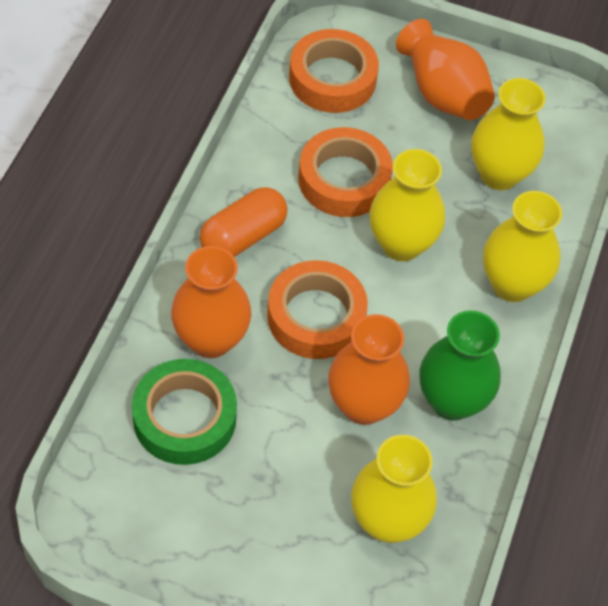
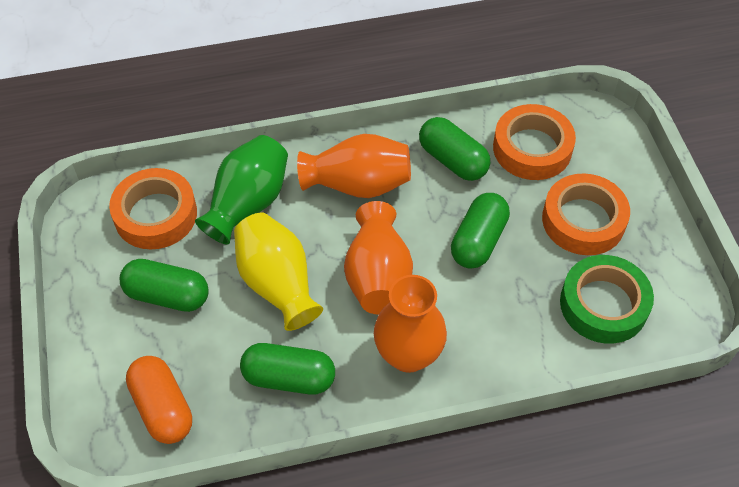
green capsule: 0 -> 4
yellow vase: 4 -> 1

